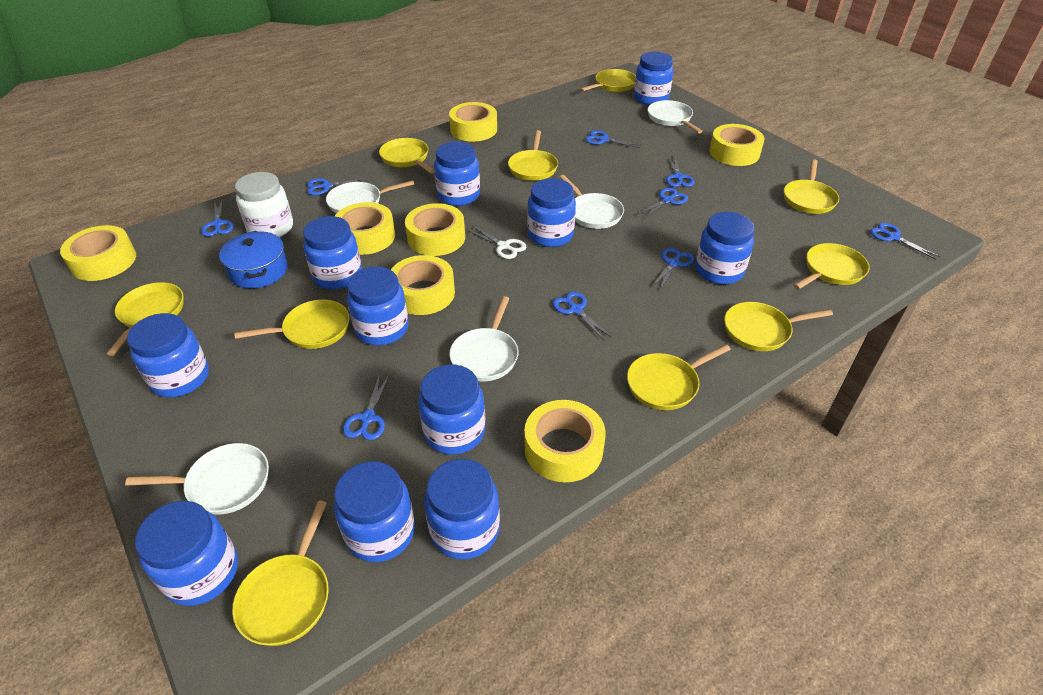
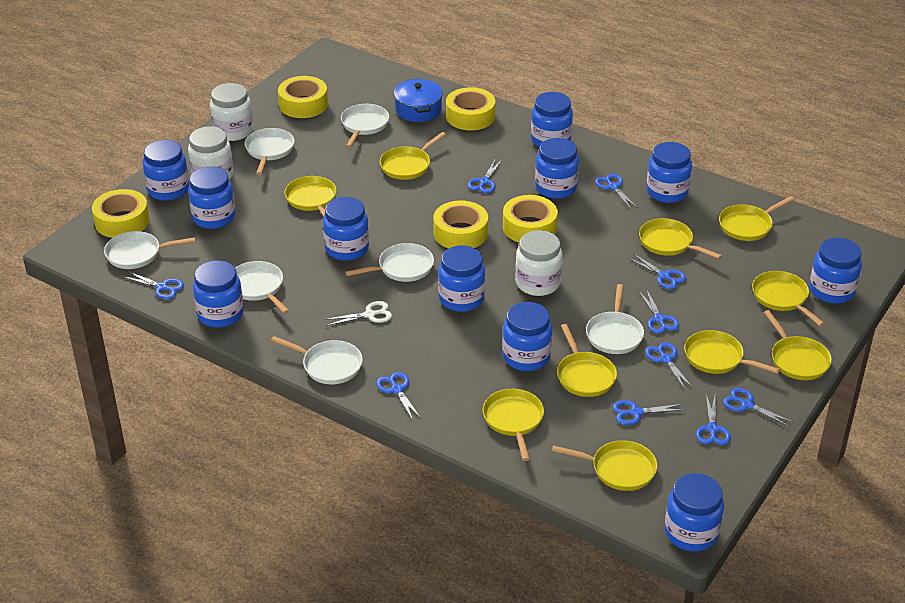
blue scissors: 9 -> 10
white jar: 1 -> 3
white pan: 5 -> 7
yellow tape: 7 -> 5

